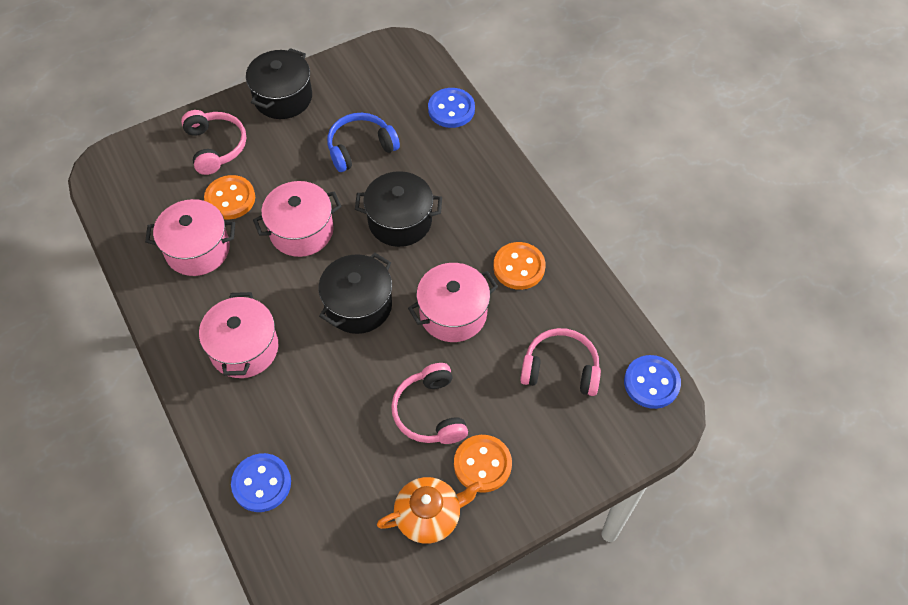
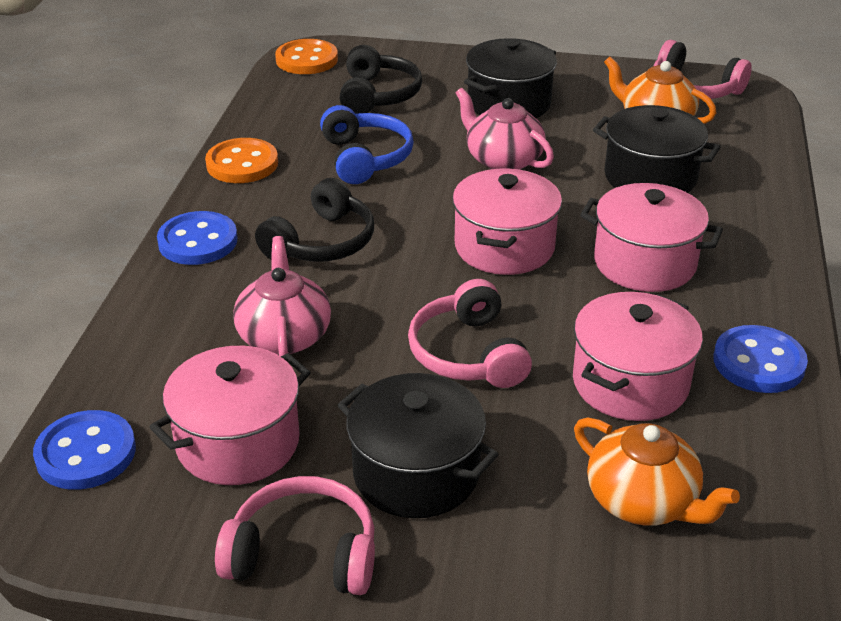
black headphones: 0 -> 2
orange button: 3 -> 2
orange teapot: 1 -> 2
pink teapot: 0 -> 2

